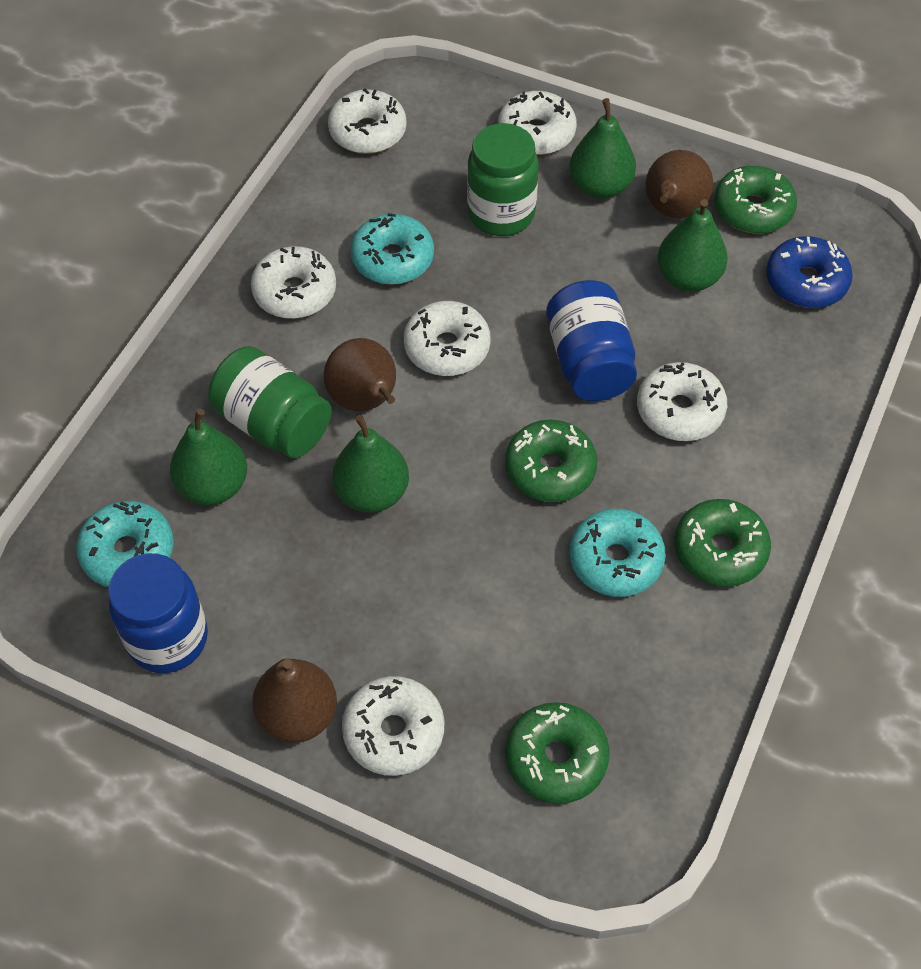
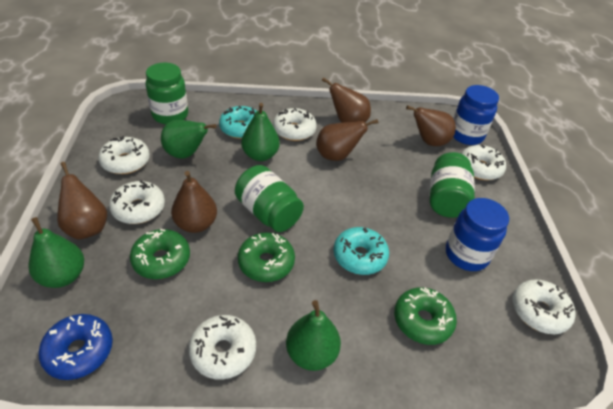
brown pear: 3 -> 5
green donut: 4 -> 3
green jar: 2 -> 3
turquoise donut: 3 -> 2

